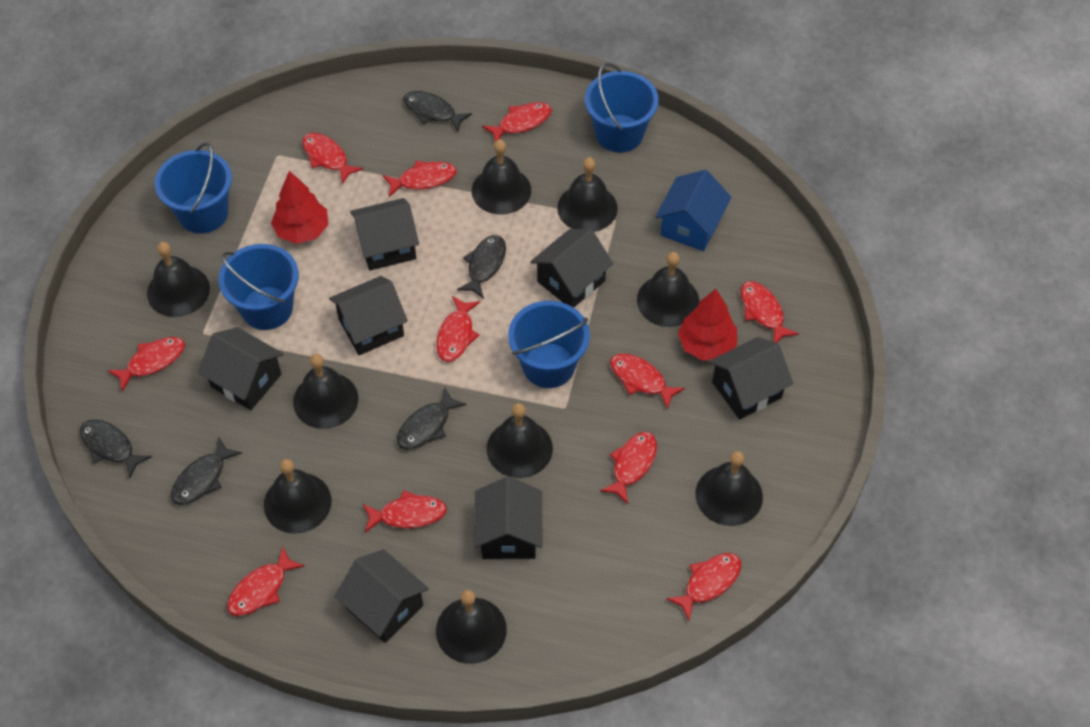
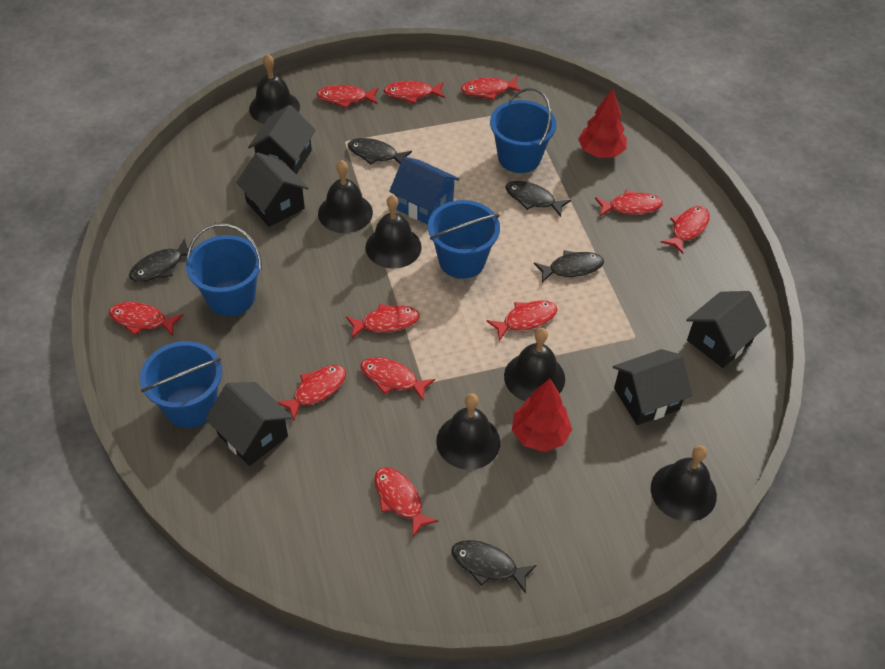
black bell: 9 -> 6
black house: 7 -> 5

